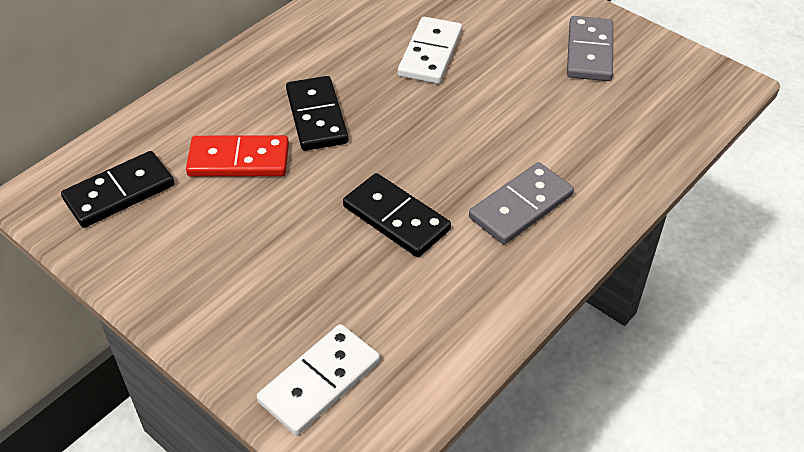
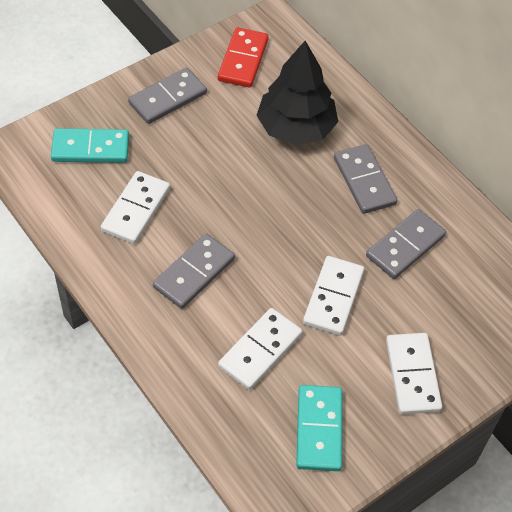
black domino: 3 -> 0
black tree: 0 -> 1
grey domino: 2 -> 4
turquoise domino: 0 -> 2
white domino: 2 -> 4

